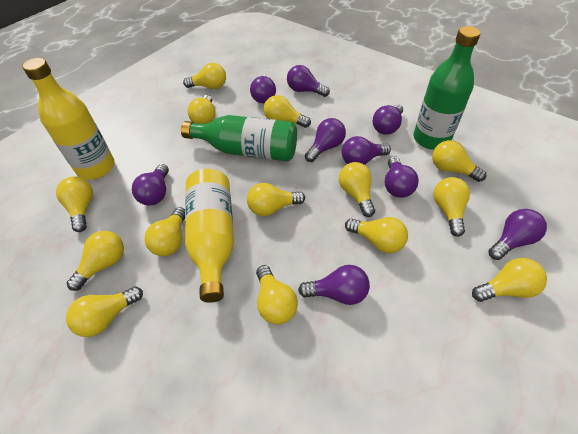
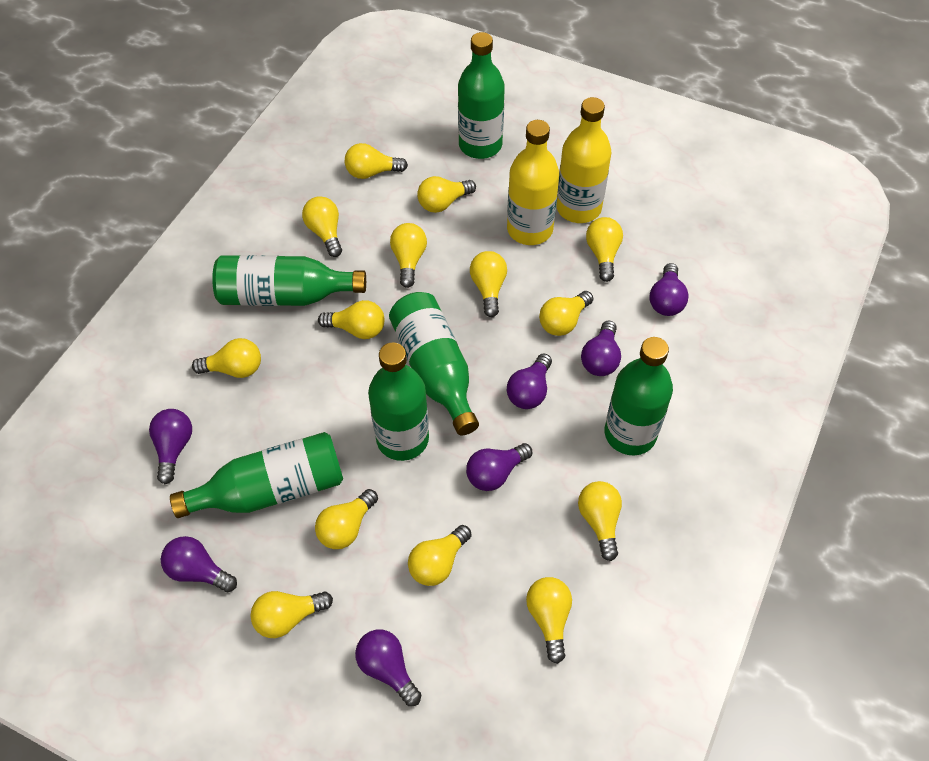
green bottle: 2 -> 6
purple light bulb: 9 -> 7

